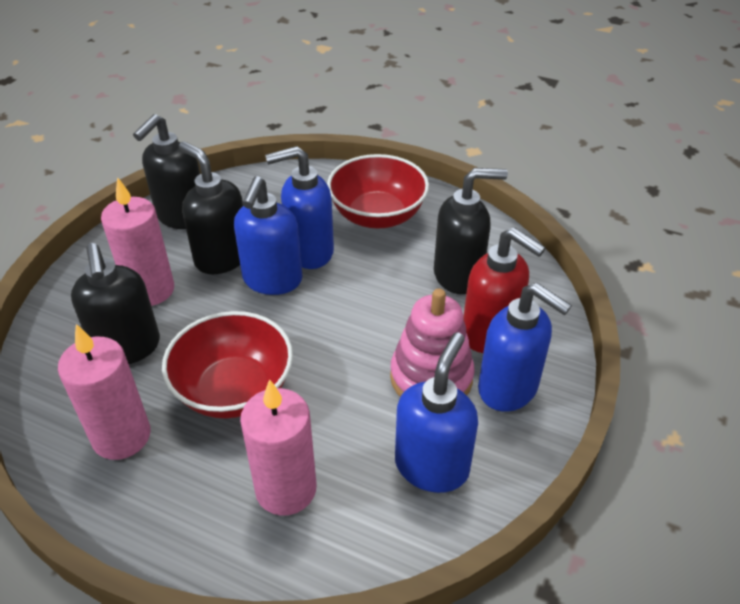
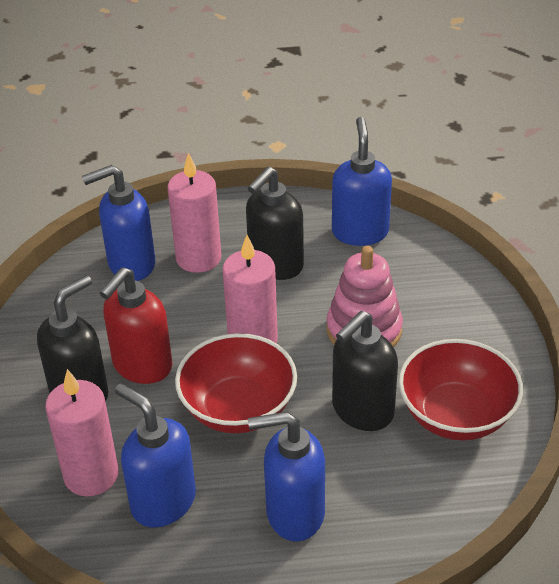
black soap dispenser: 4 -> 3

